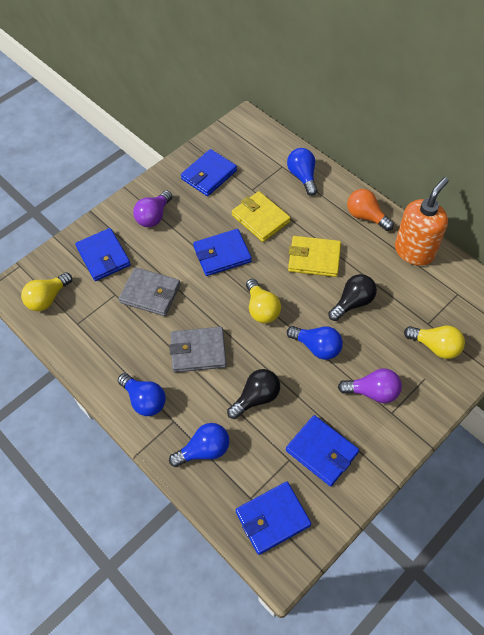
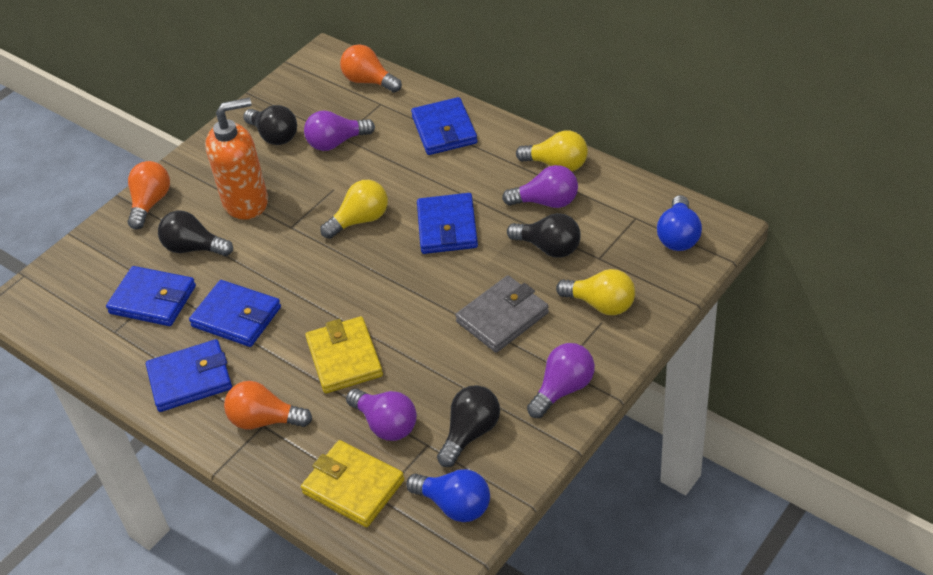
black light bulb: 2 -> 4
blue light bulb: 4 -> 2
grey wallet: 2 -> 1
orange light bulb: 1 -> 3
purple light bulb: 2 -> 4

